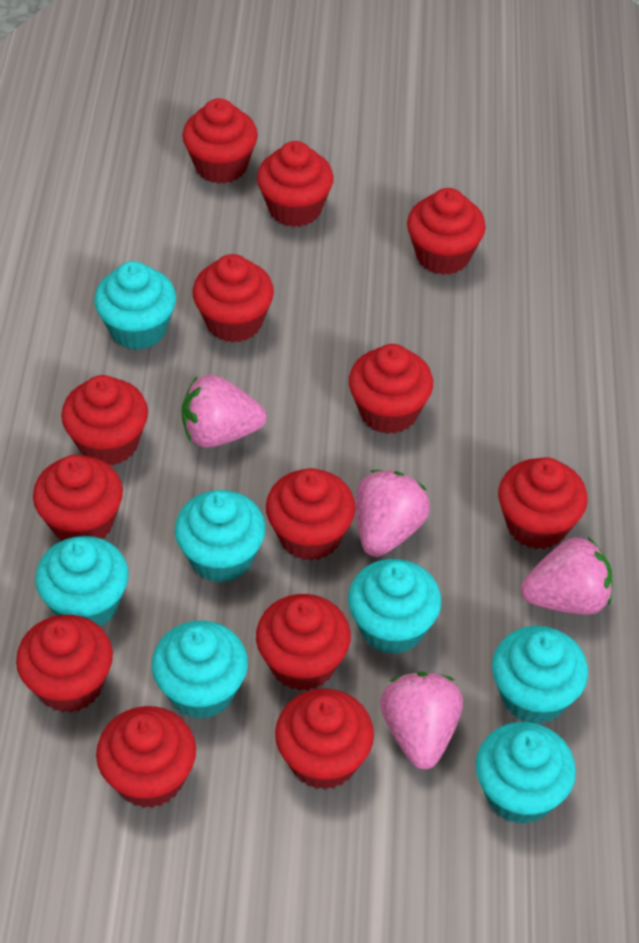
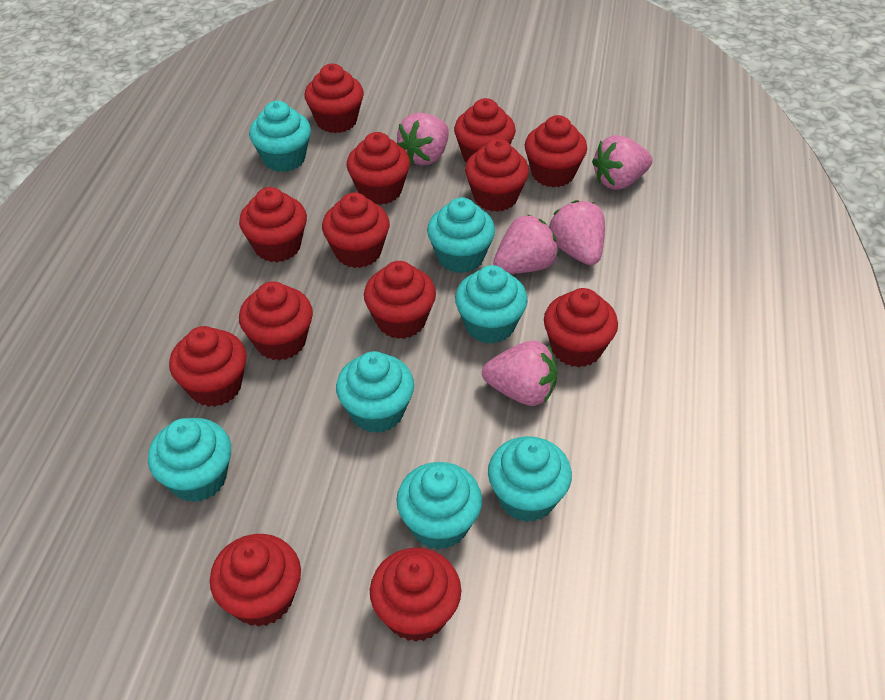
pink strawberry: 4 -> 5

